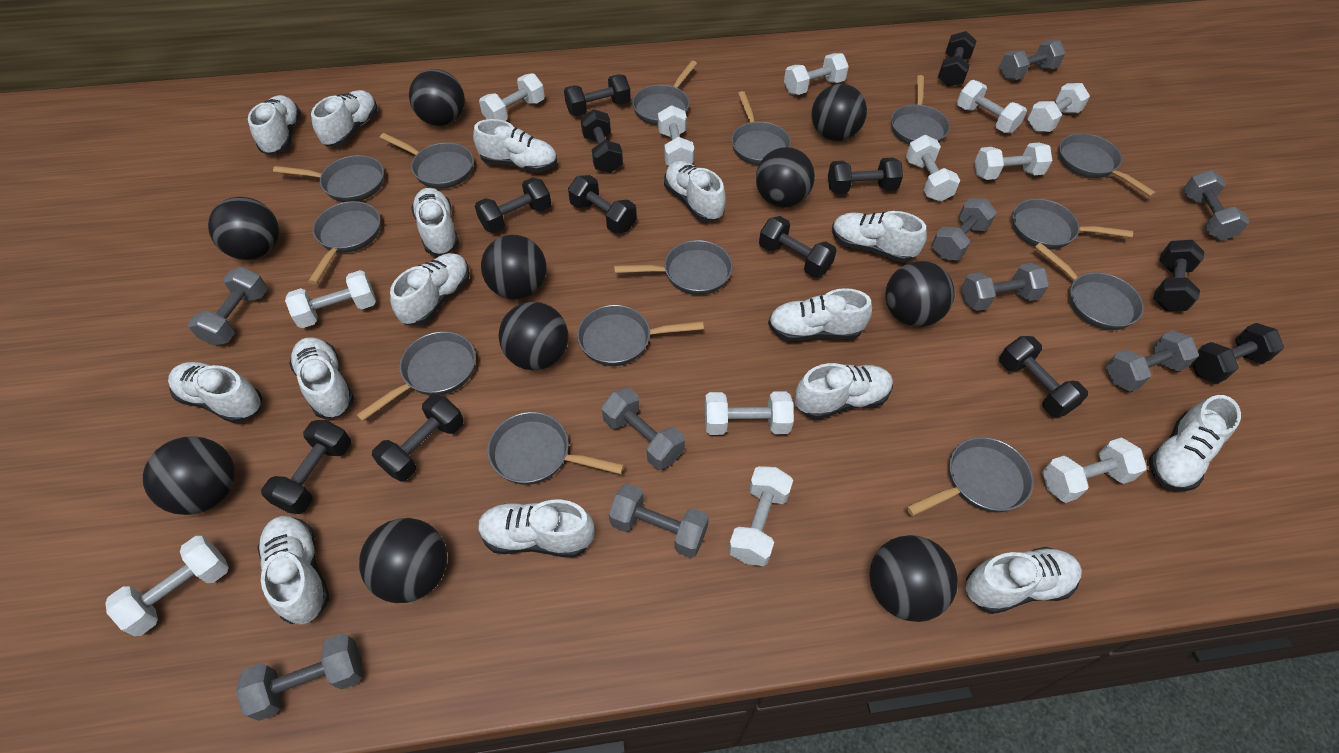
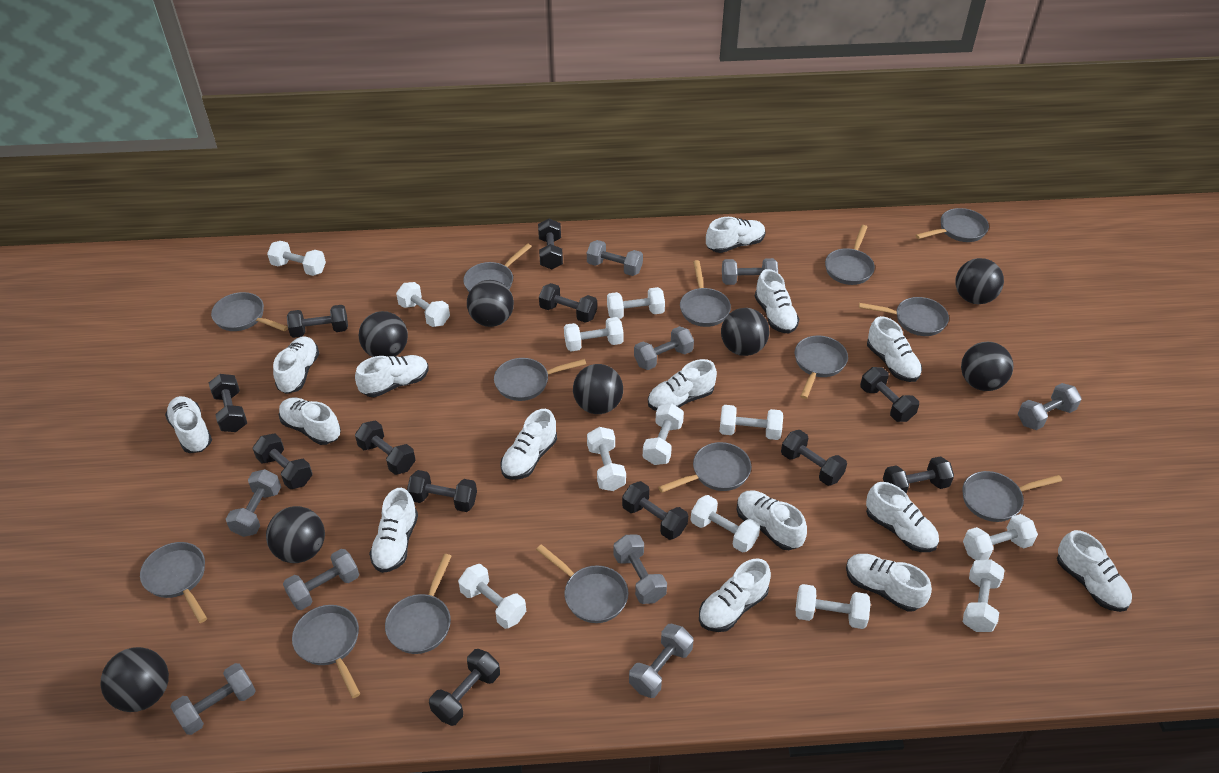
black ball: 10 -> 8

